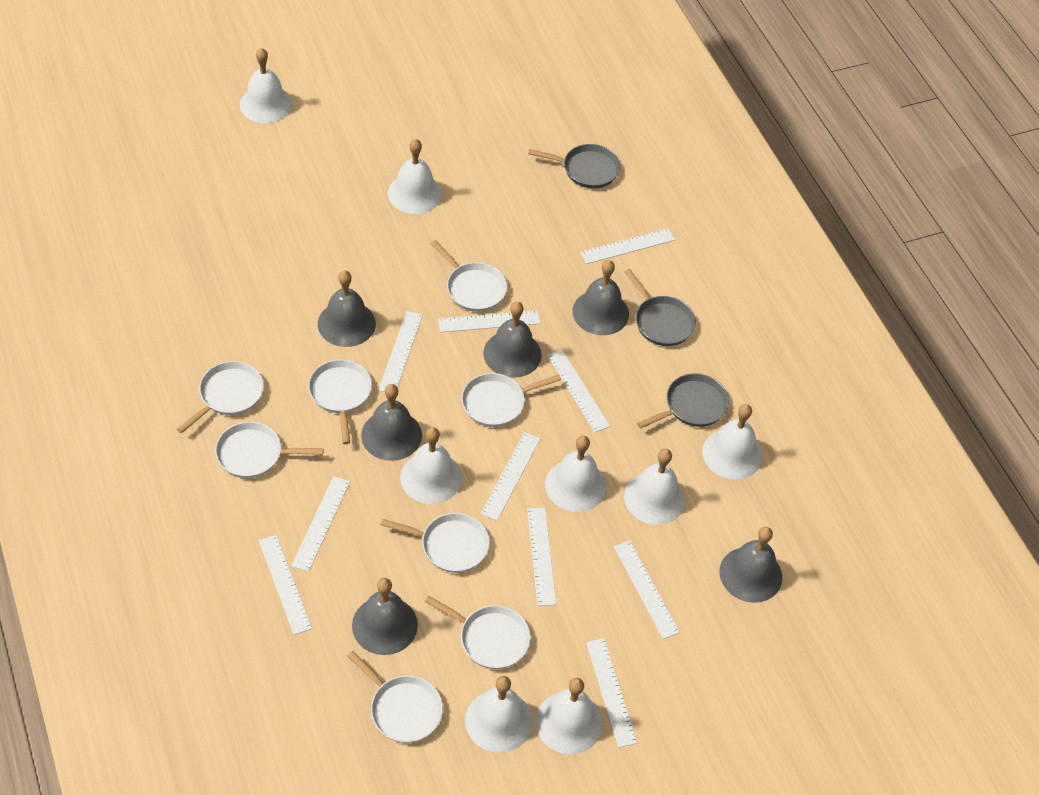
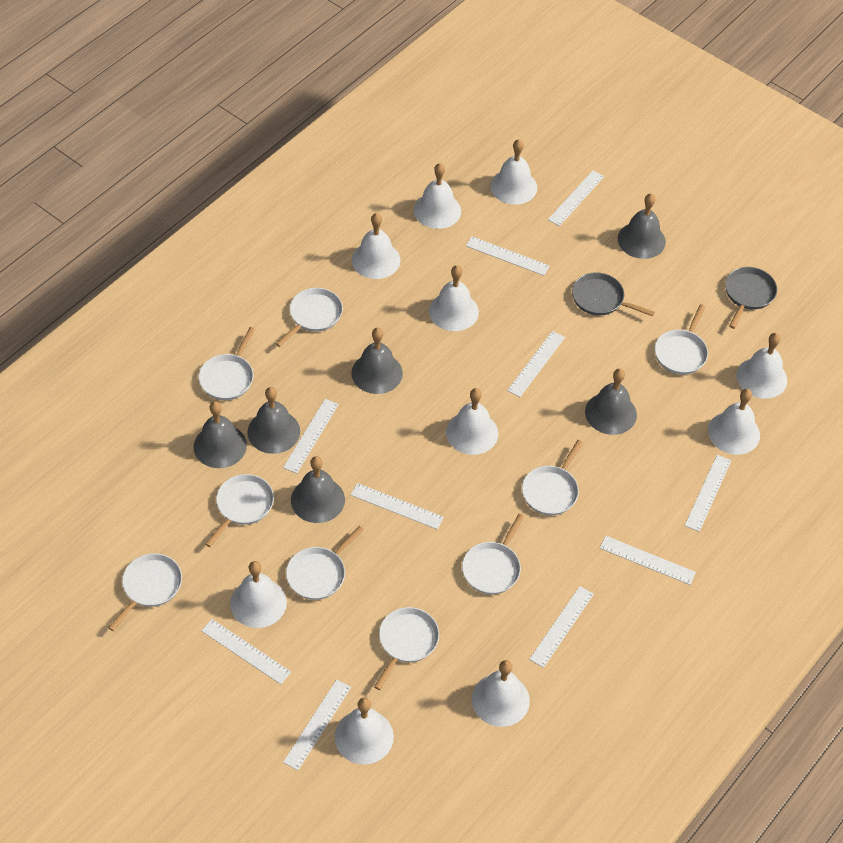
grey pan: 3 -> 2
white bell: 8 -> 10
white pan: 8 -> 9

